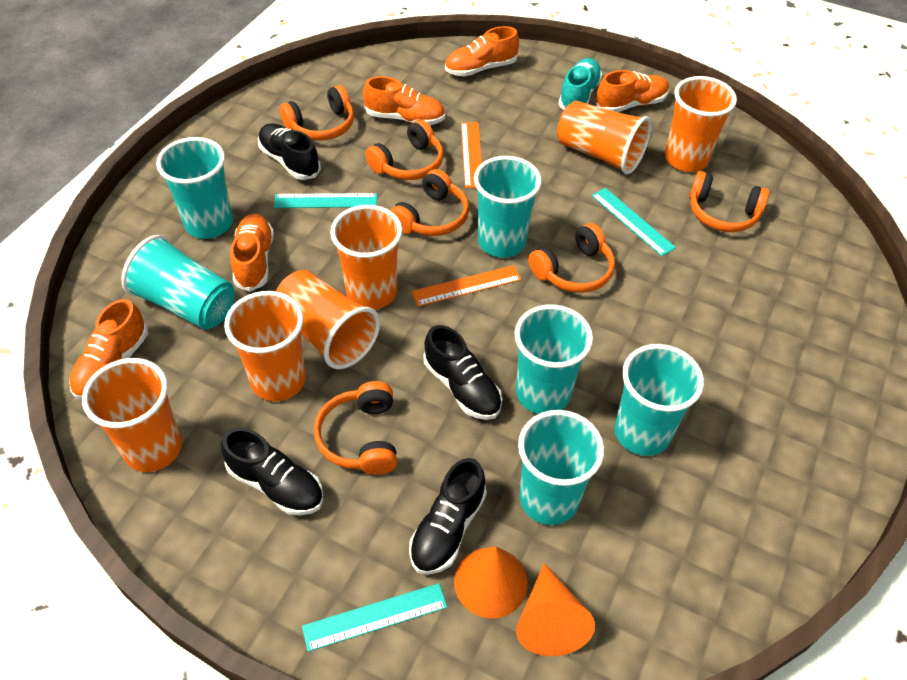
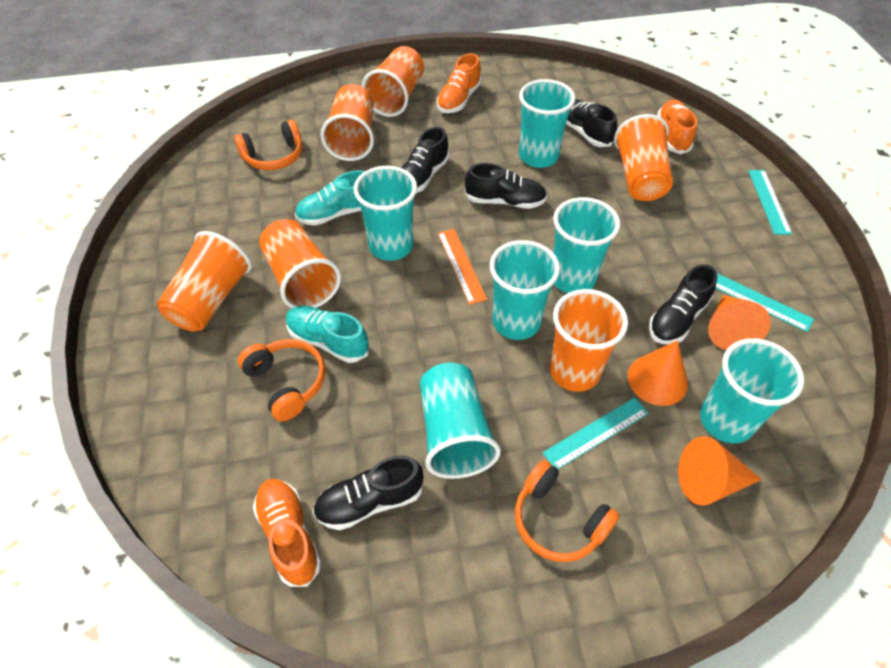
black shoe: 4 -> 5
orange cone: 2 -> 3
orange headphones: 6 -> 3
orange ruler: 2 -> 1
orange shoe: 5 -> 3
turquoise shoe: 1 -> 2

